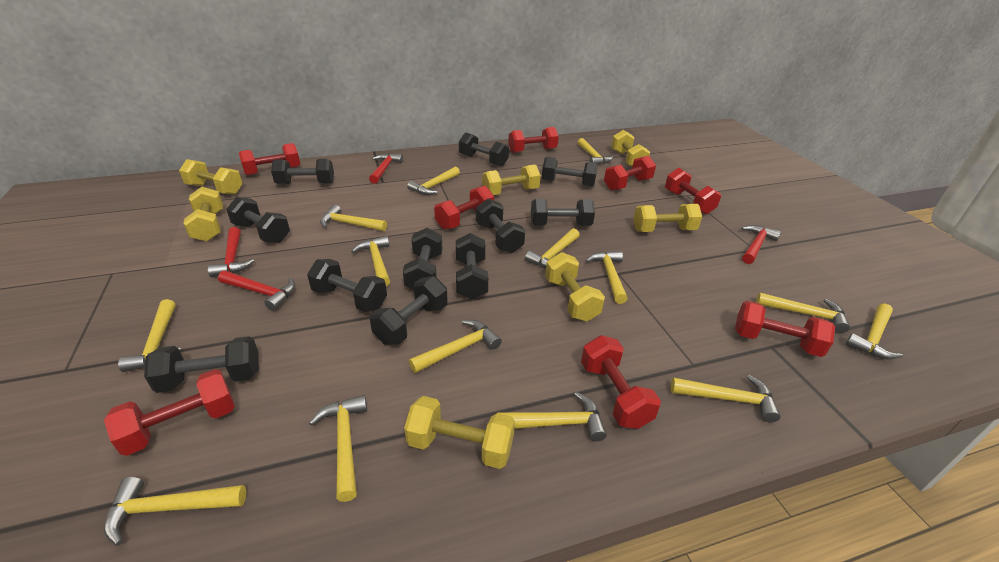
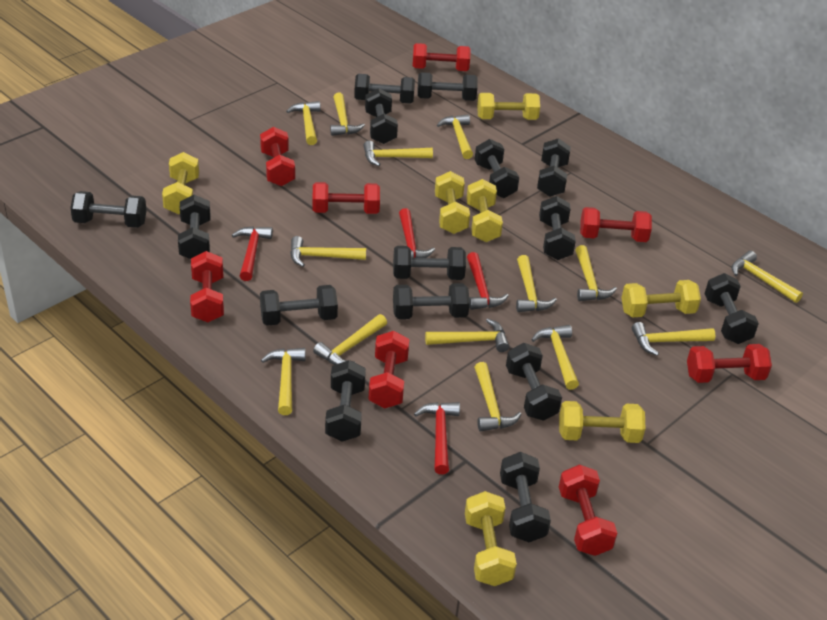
black dumbbell: 11 -> 15

